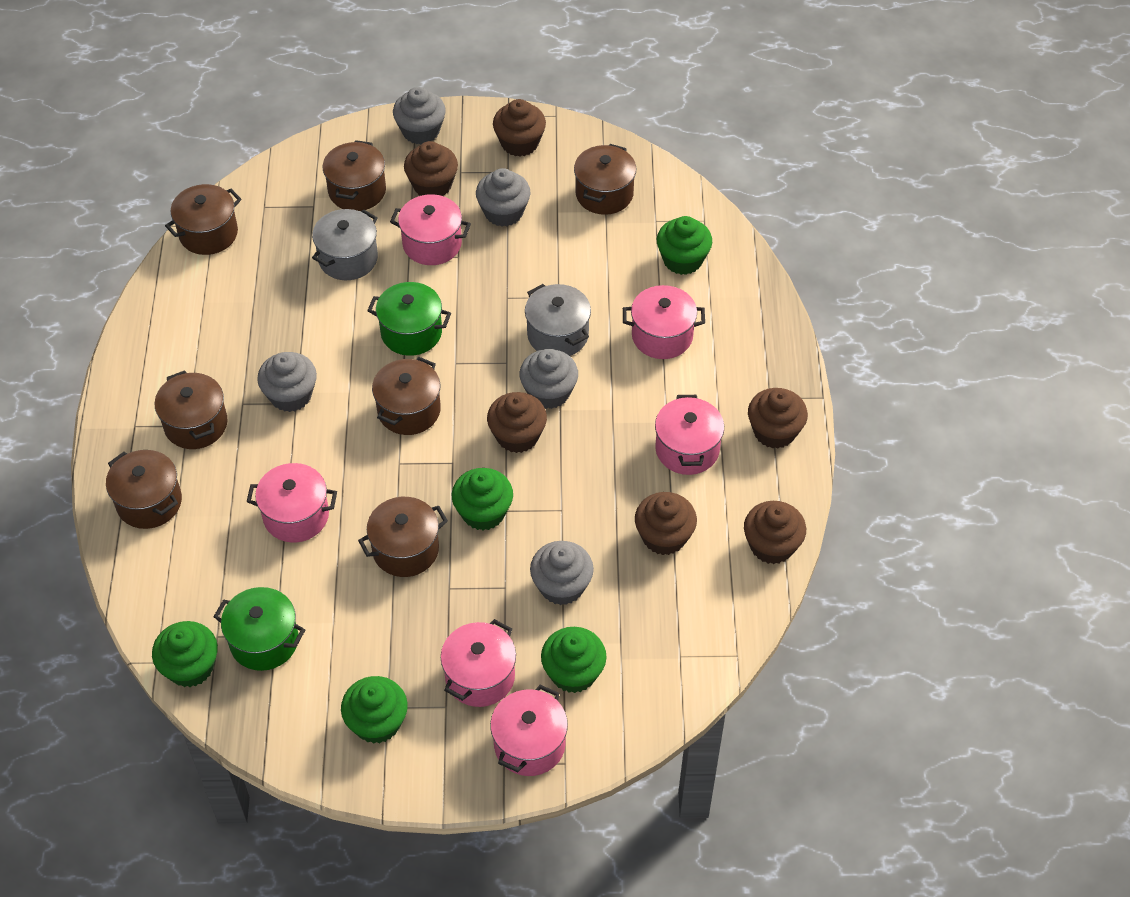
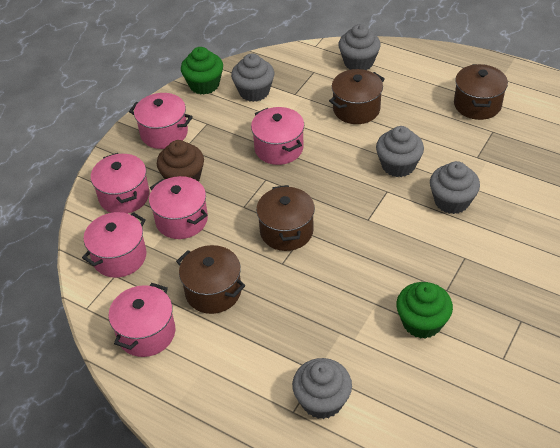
brown cupcake: 6 -> 1
brown pot: 7 -> 4
green cupcake: 5 -> 2
green pot: 2 -> 0
grey pot: 2 -> 0

